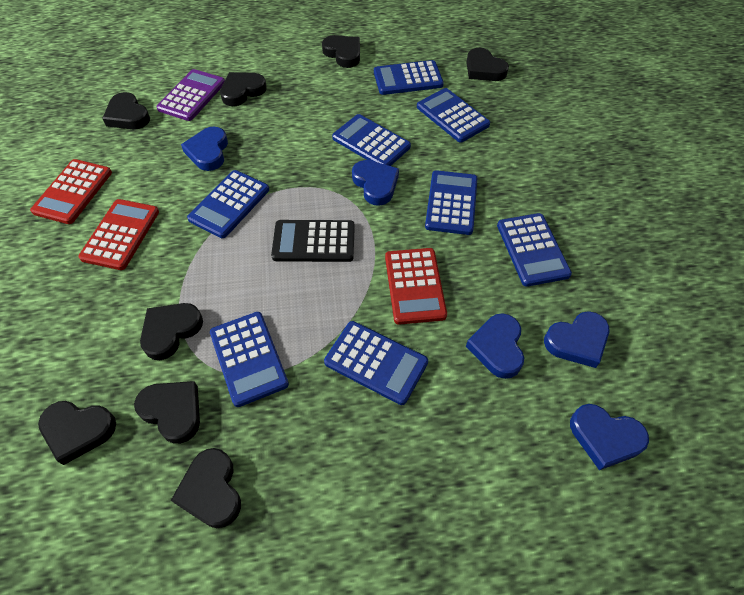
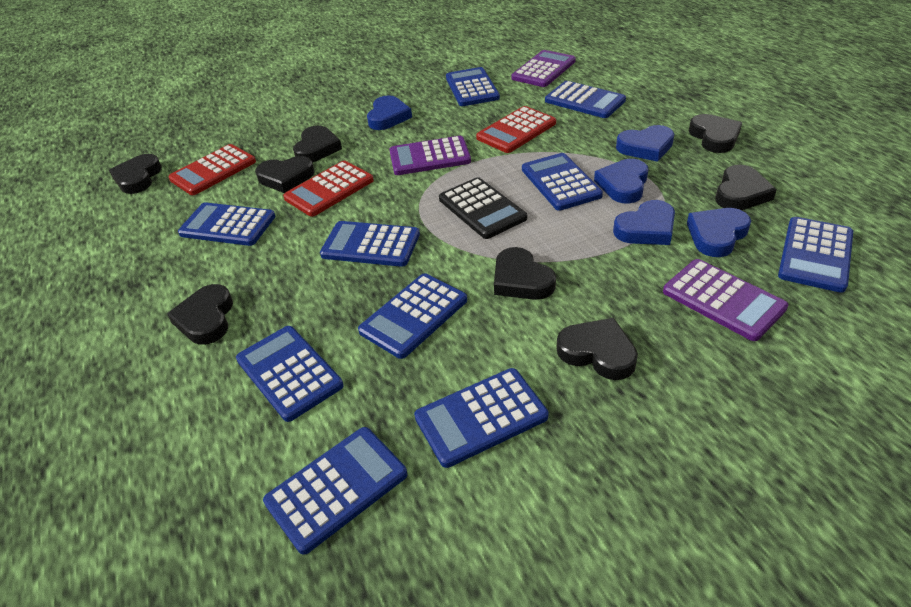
blue calculator: 8 -> 10
purple calculator: 1 -> 3

